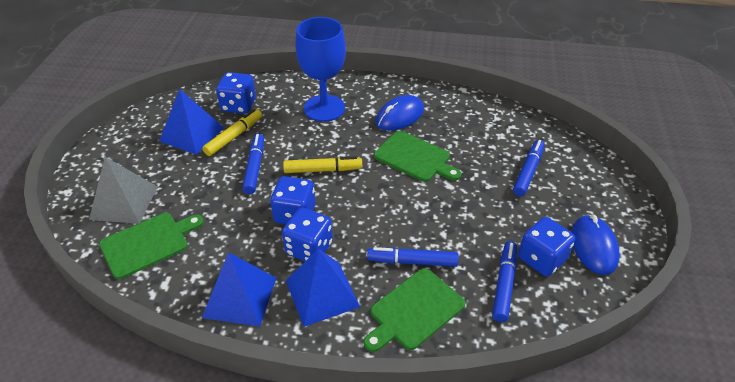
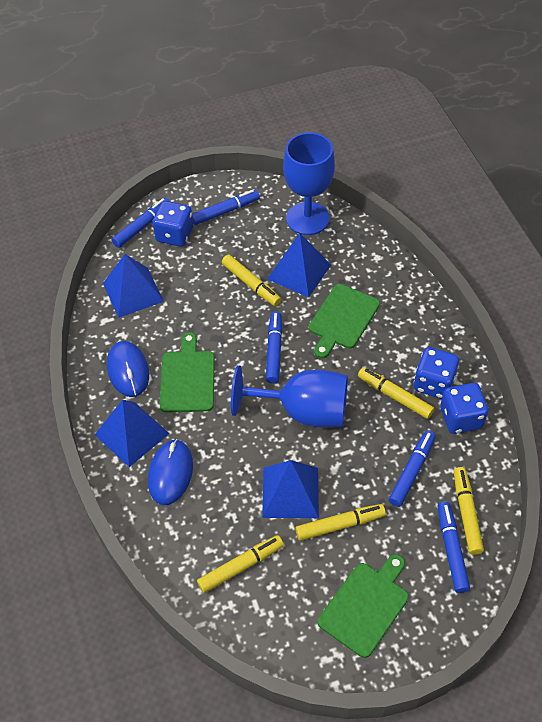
blue dice: 4 -> 3
blue goblet: 1 -> 2
blue marker: 4 -> 5
blue pyramid: 3 -> 4
grey pyramid: 1 -> 0
yellow marker: 2 -> 5

